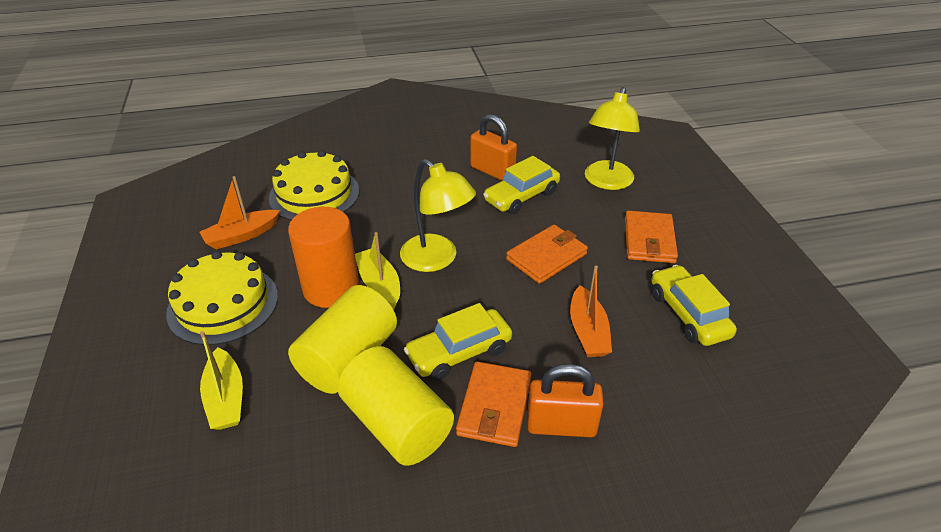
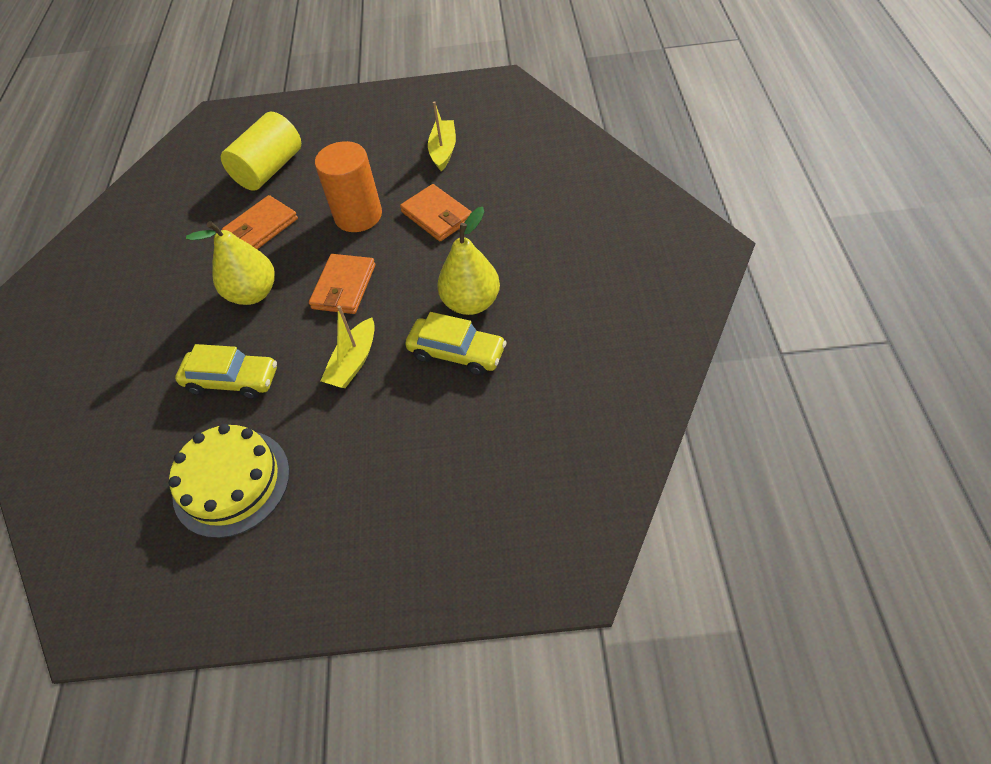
orange boat: 2 -> 0
orange padlock: 2 -> 0
yellow cake: 2 -> 1
yellow car: 3 -> 2
yellow cylinder: 2 -> 1
yellow lamp: 2 -> 0
yellow pear: 0 -> 2

